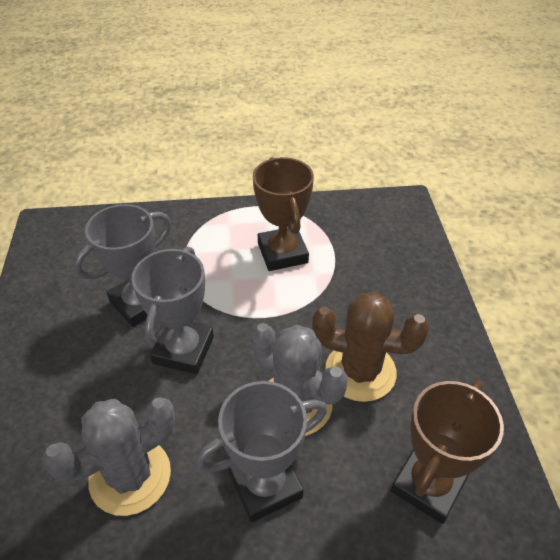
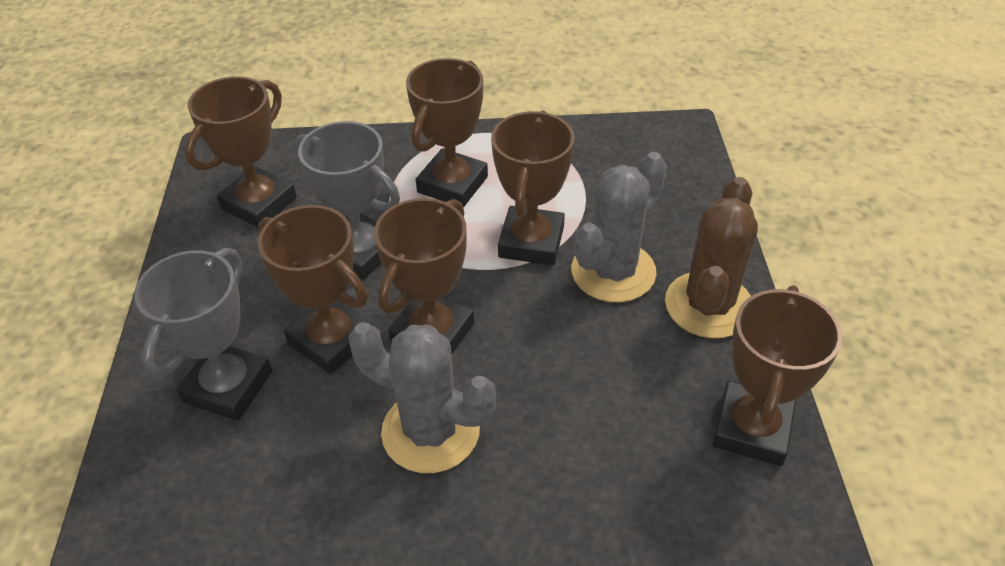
brown trophy: 2 -> 6
grey trophy: 3 -> 2

